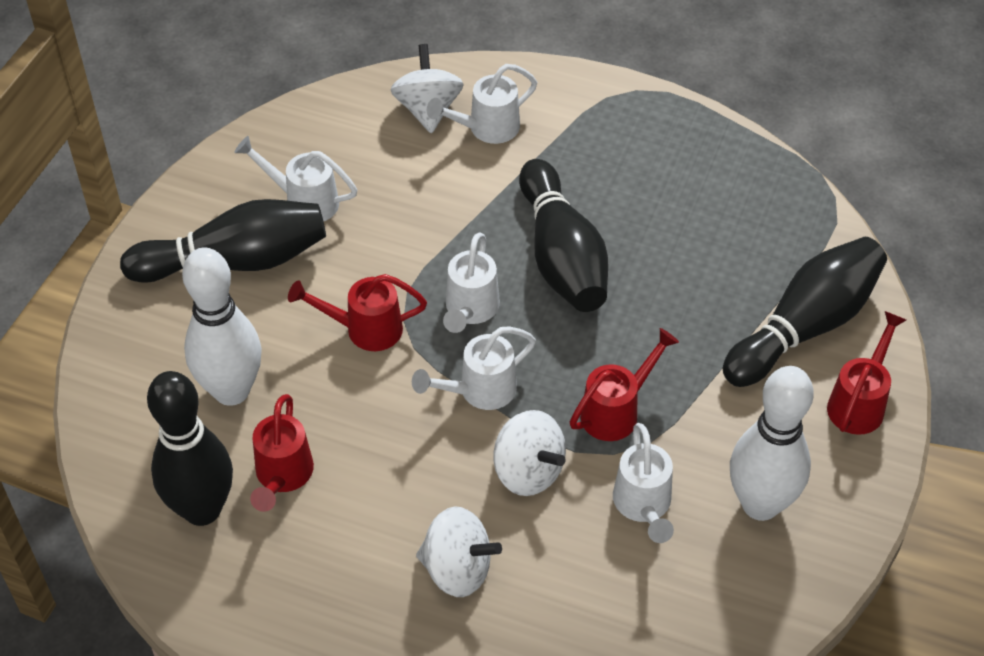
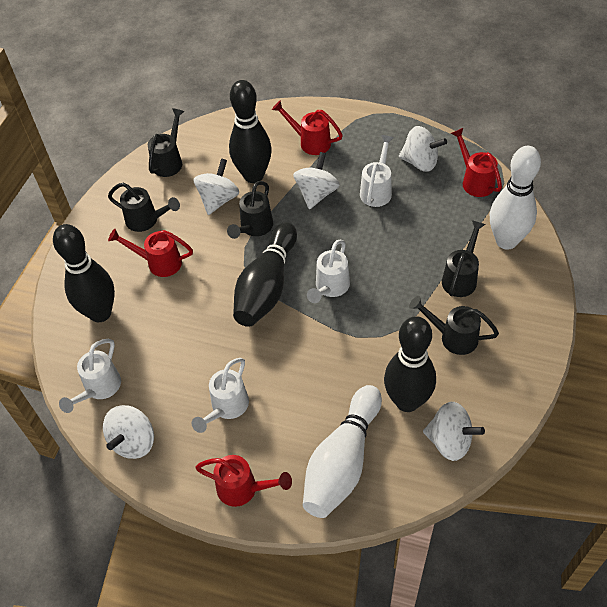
black watering can: 0 -> 5
white spinning top: 3 -> 5
white watering can: 5 -> 4

